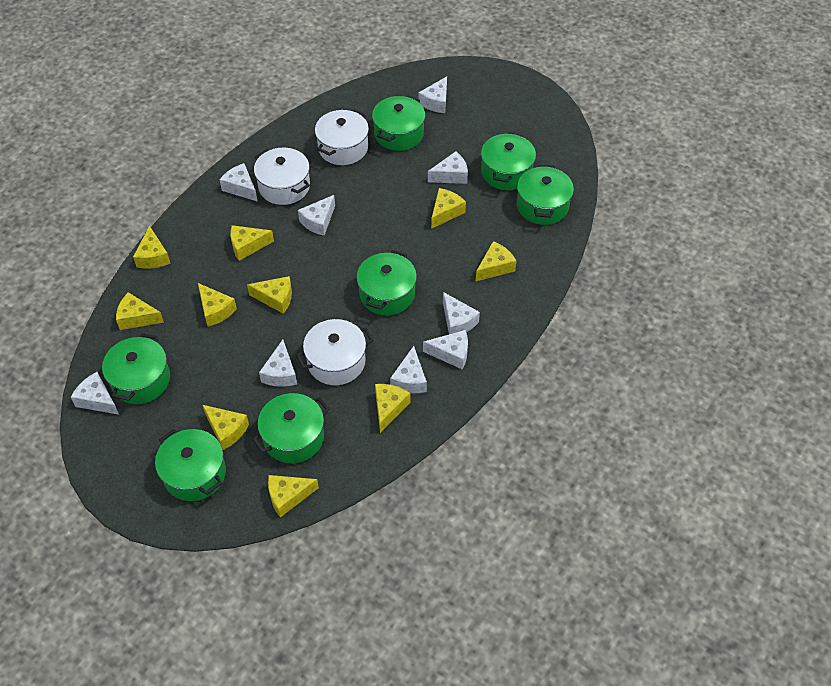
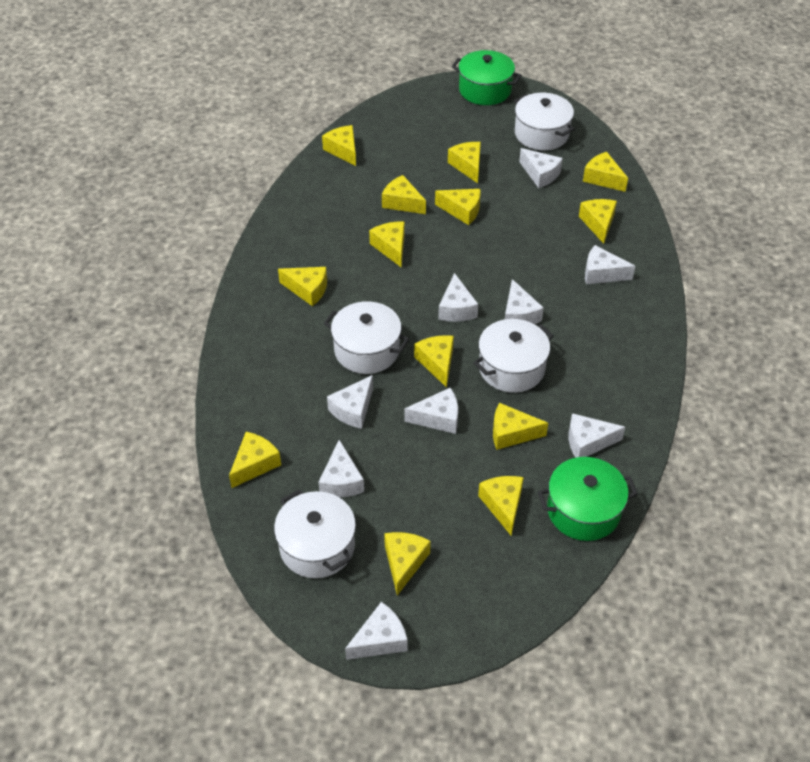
green pot: 7 -> 2
white pot: 3 -> 4
yellow cheese: 10 -> 13

